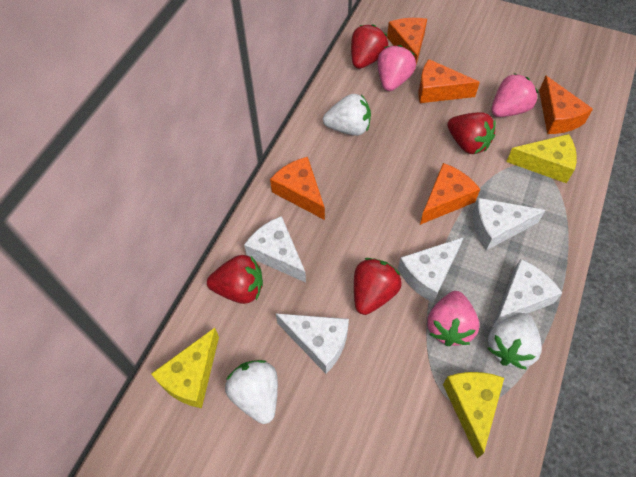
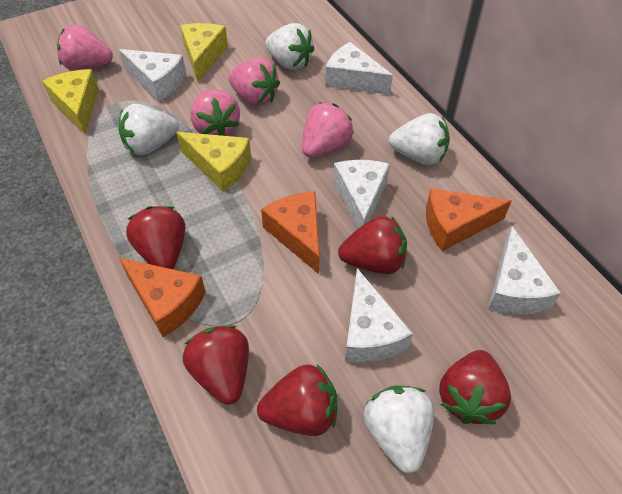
orange cheese: 5 -> 3
pink strawberry: 3 -> 4
red strawberry: 4 -> 5
white strawberry: 3 -> 4

